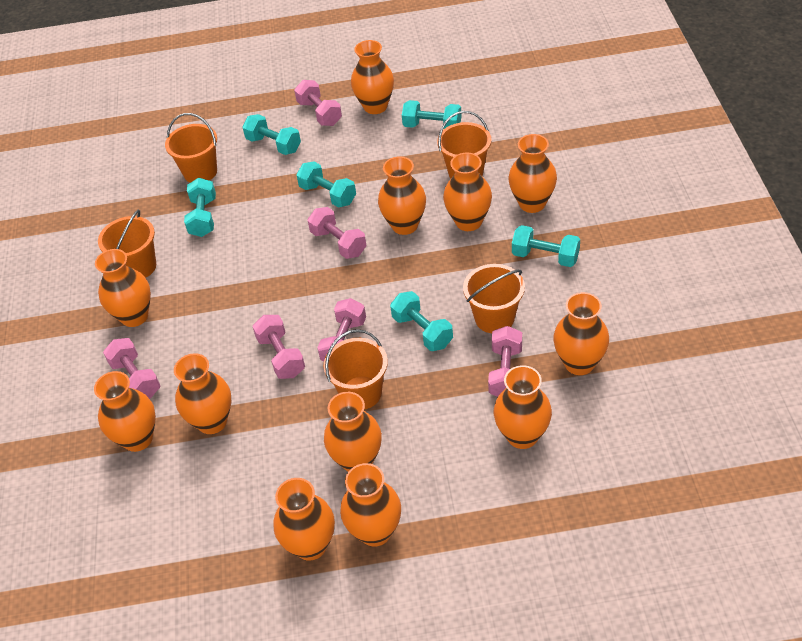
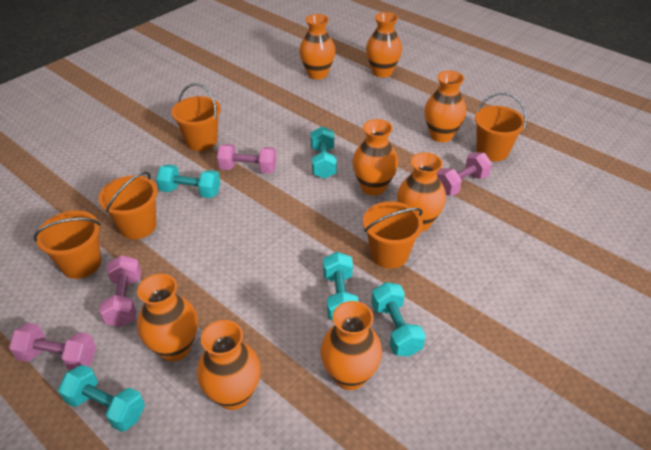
orange vase: 12 -> 8
pink dumbbell: 6 -> 4
turquoise dumbbell: 6 -> 5

